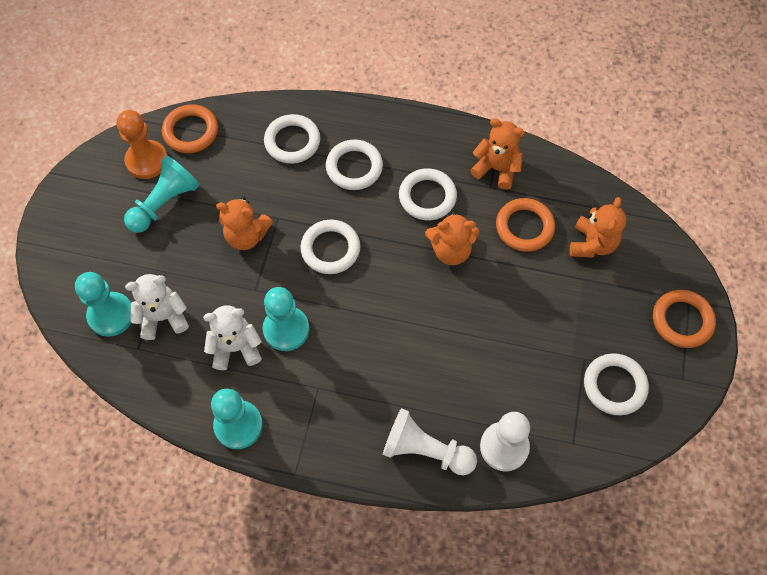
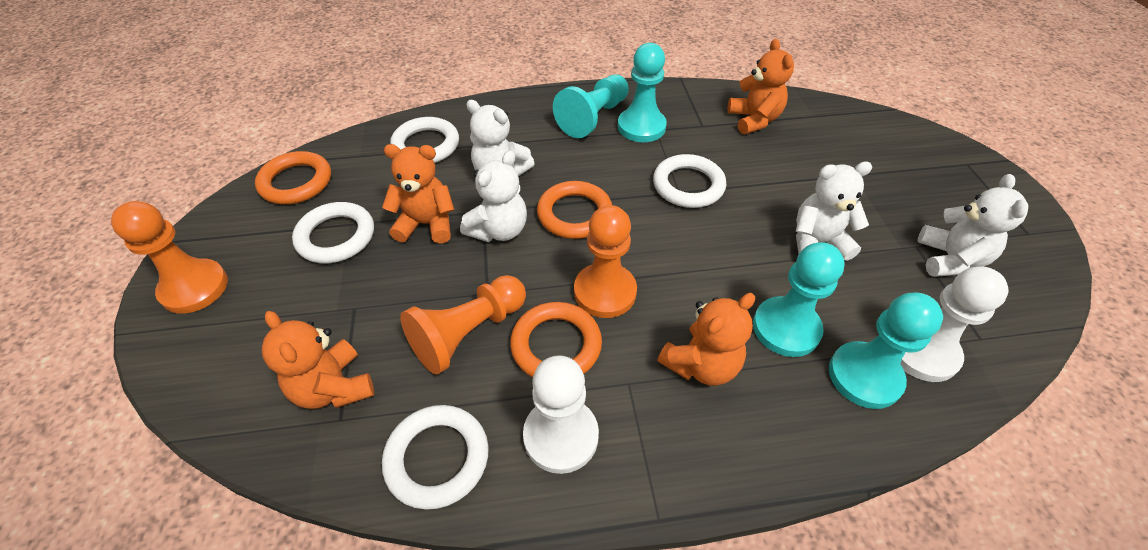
orange pawn: 1 -> 3
white ring: 5 -> 4
white teddy bear: 2 -> 4

